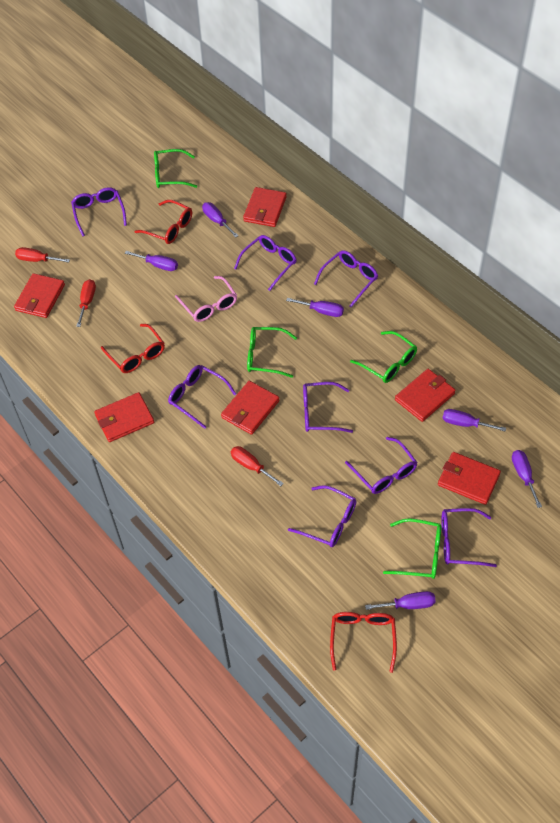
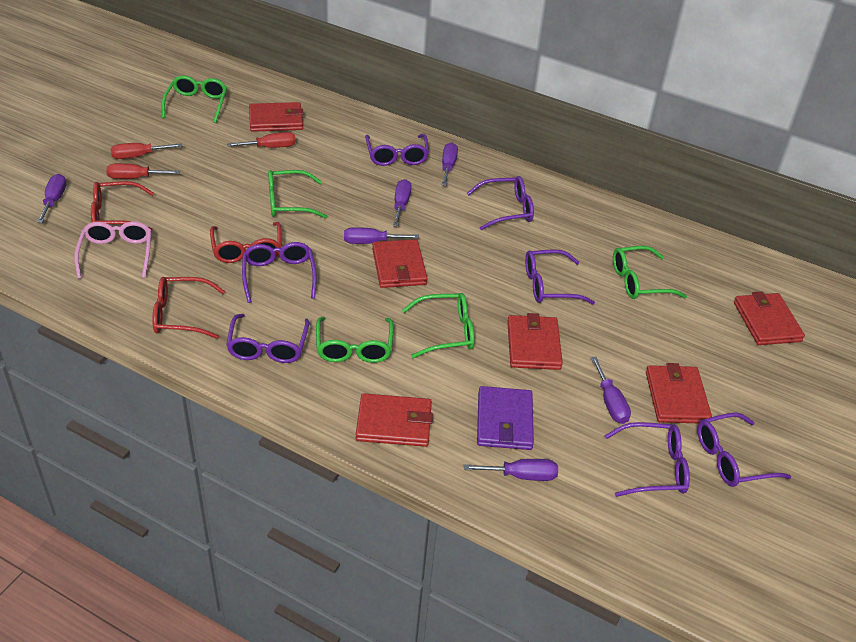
green glasses: 4 -> 5
purple glasses: 8 -> 7
purple wallet: 0 -> 1

